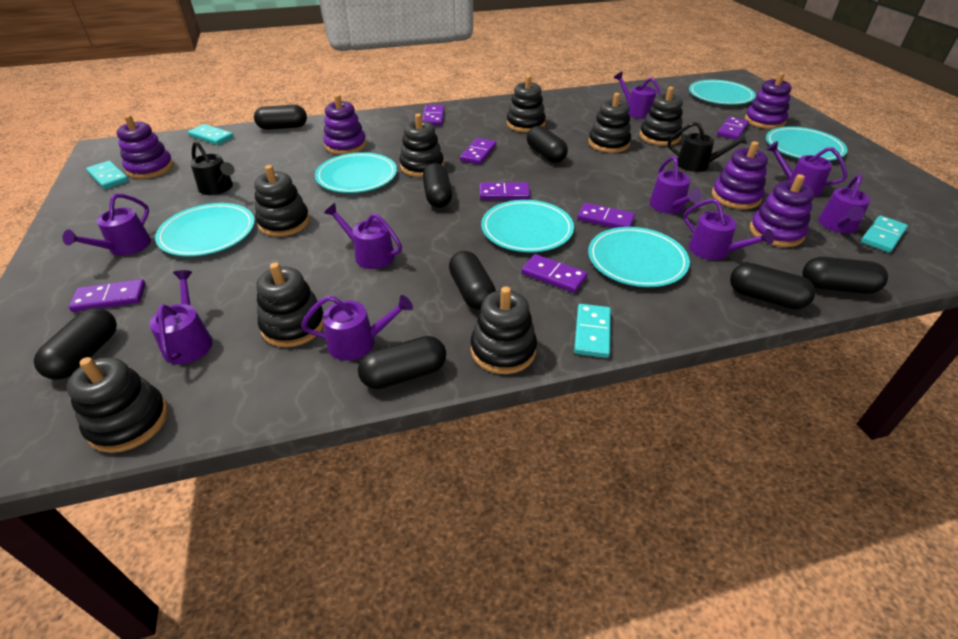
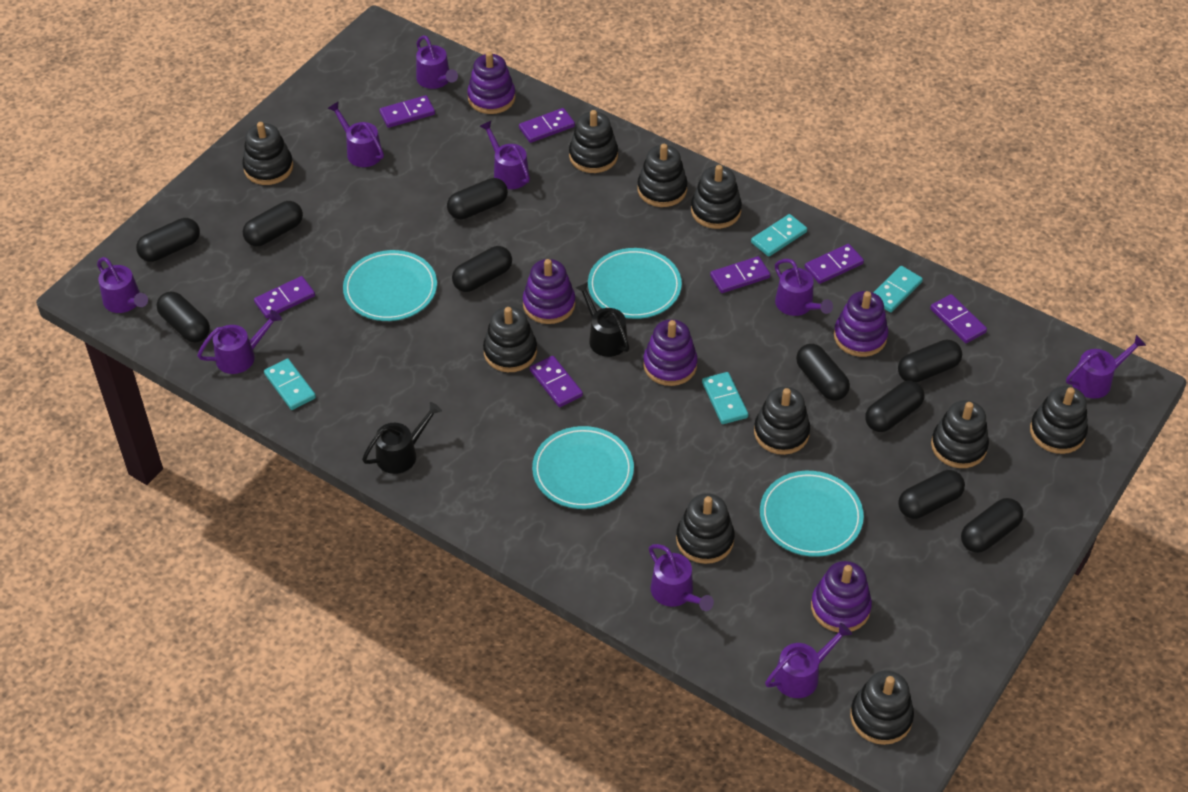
black capsule: 8 -> 10
black stacking toy: 8 -> 10
turquoise plate: 6 -> 4

